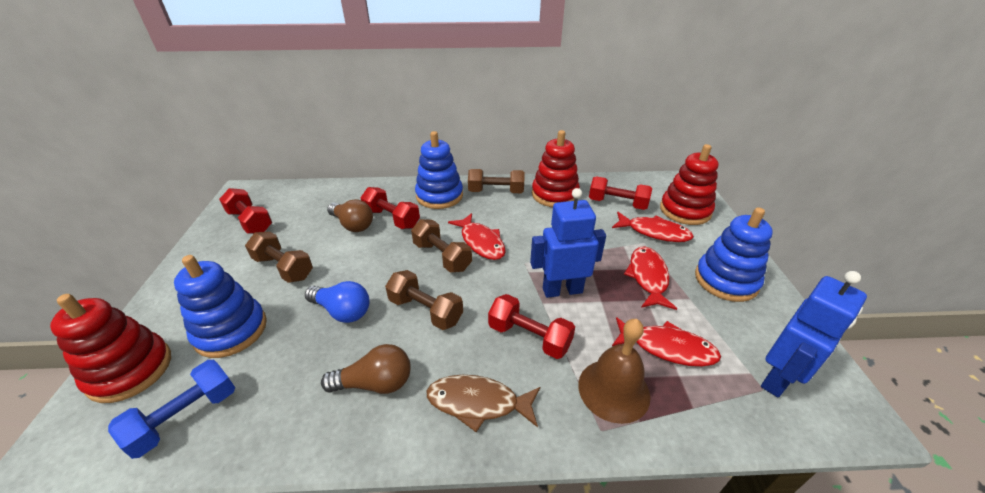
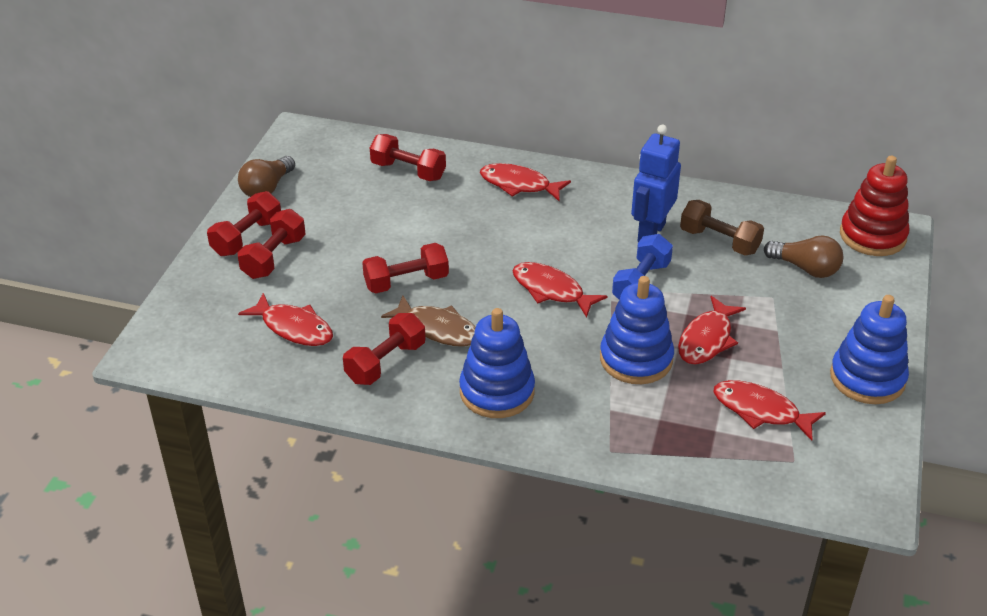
blue light bulb: 1 -> 0
blue robot: 2 -> 1
brown bell: 1 -> 0
brown dumbbell: 4 -> 1
red dumbbell: 4 -> 5
red fish: 4 -> 5
red stacking toy: 3 -> 1

